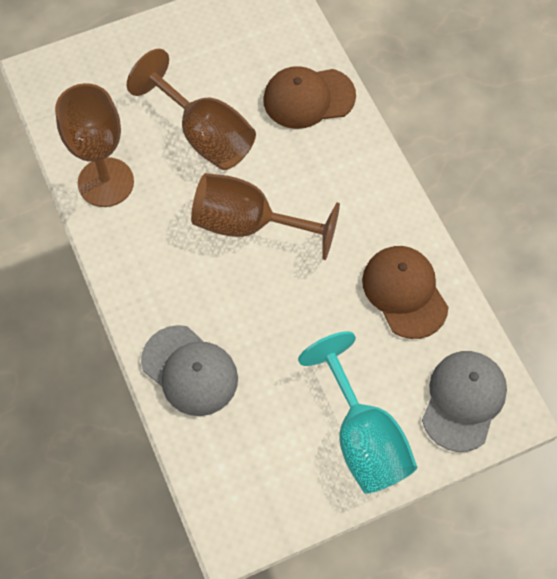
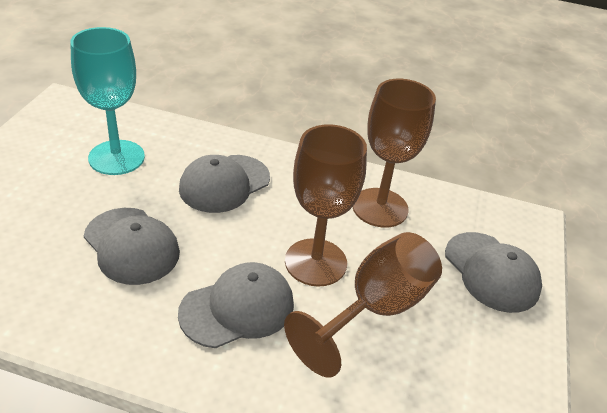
brown cap: 2 -> 0
grey cap: 2 -> 4

